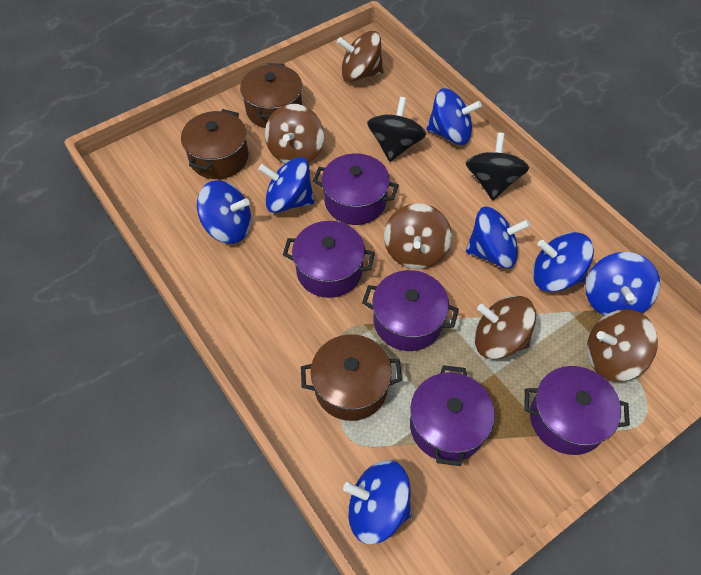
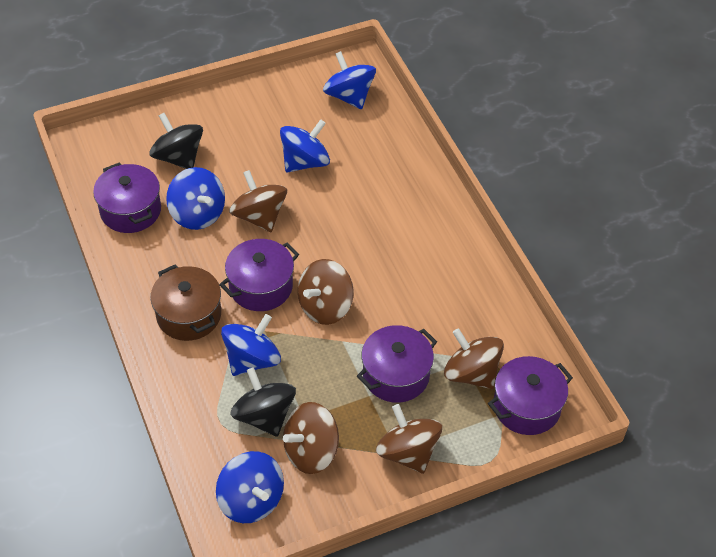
blue spinning top: 7 -> 5
brown pot: 3 -> 1
purple pot: 5 -> 4

